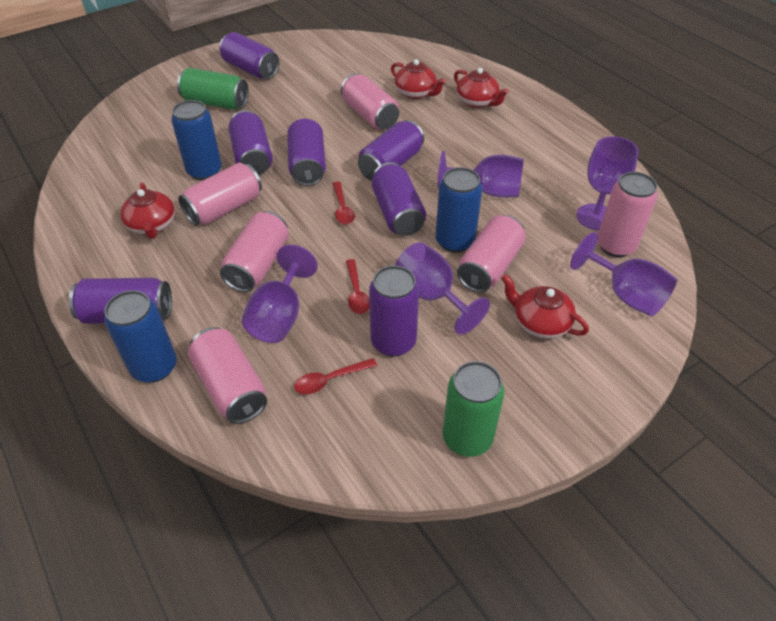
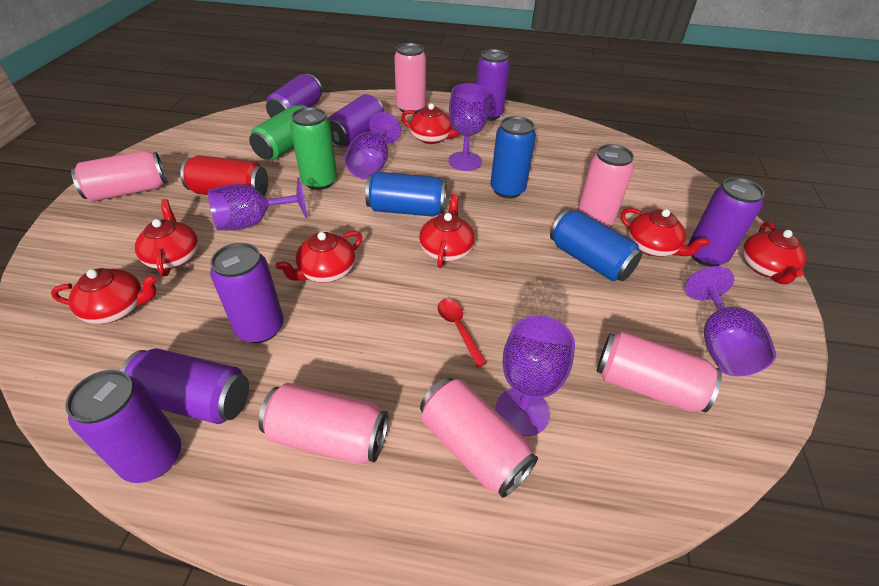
red can: 0 -> 1
red spoon: 3 -> 1
red teapot: 4 -> 7

